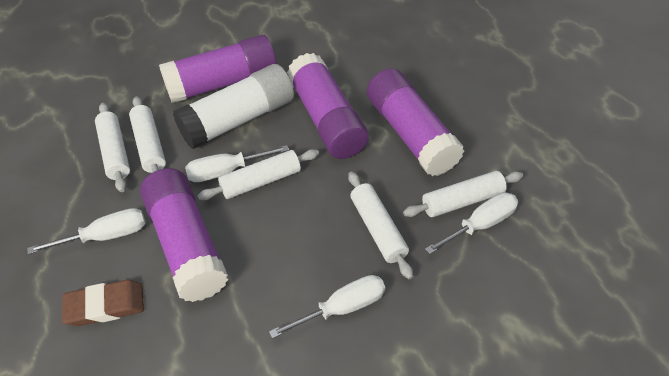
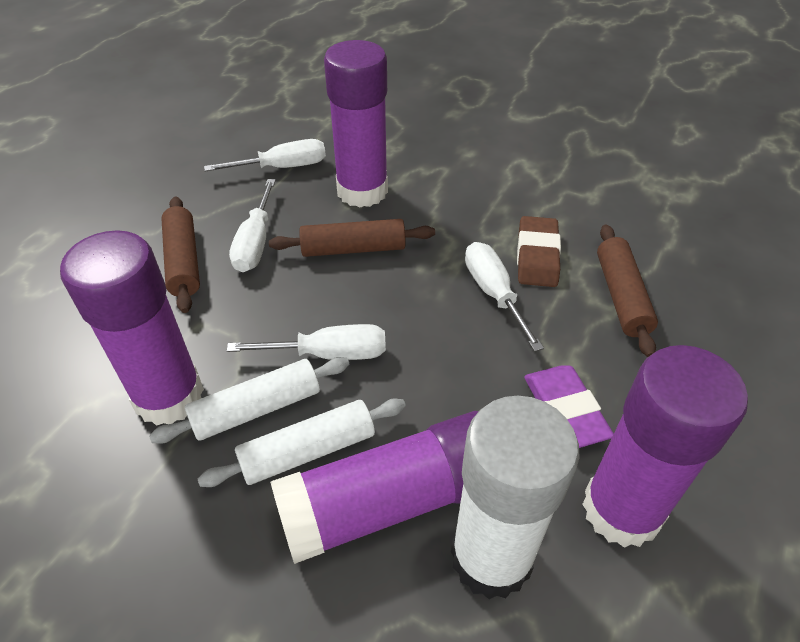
brown rolling pin: 0 -> 3
purple eraser: 0 -> 1
white rolling pin: 5 -> 2

